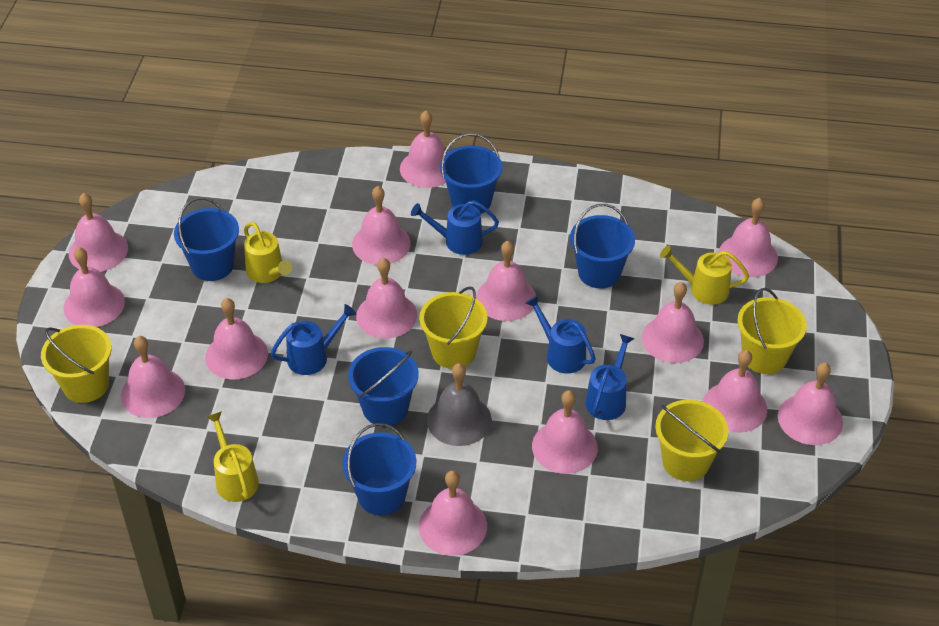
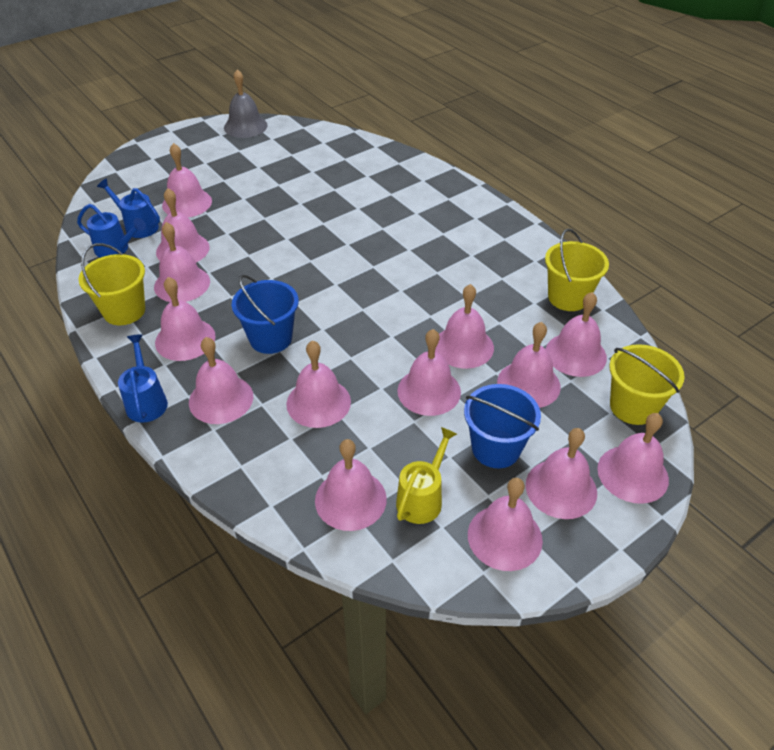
blue bucket: 5 -> 2
blue watering can: 4 -> 3
yellow bucket: 4 -> 3
yellow watering can: 3 -> 1

